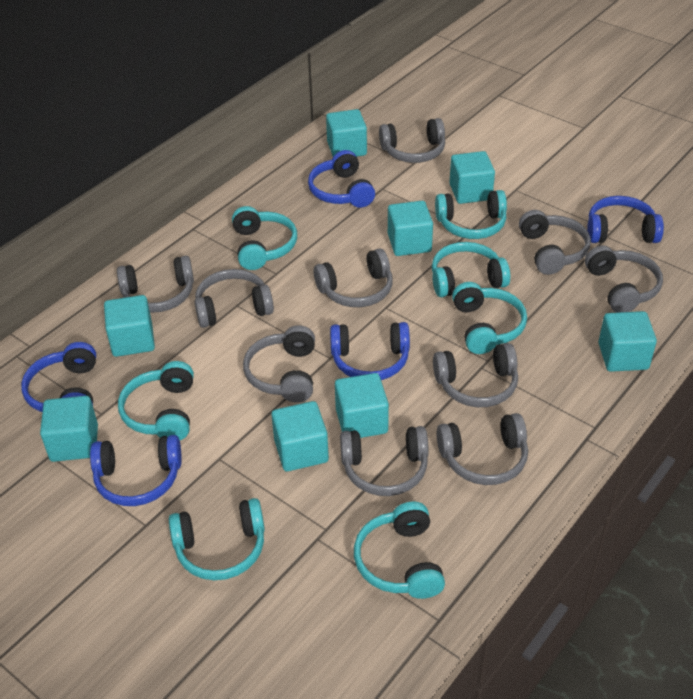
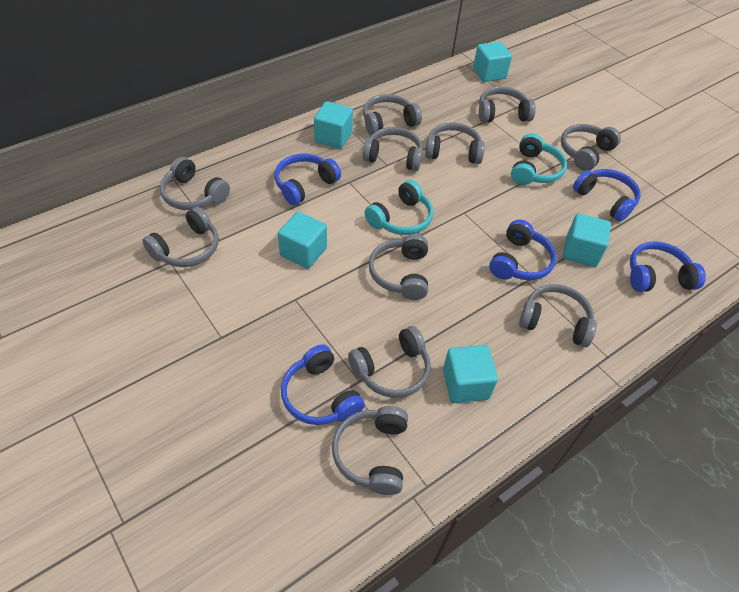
grey headphones: 10 -> 11
turquoise cube: 8 -> 5
turquoise headphones: 7 -> 2

